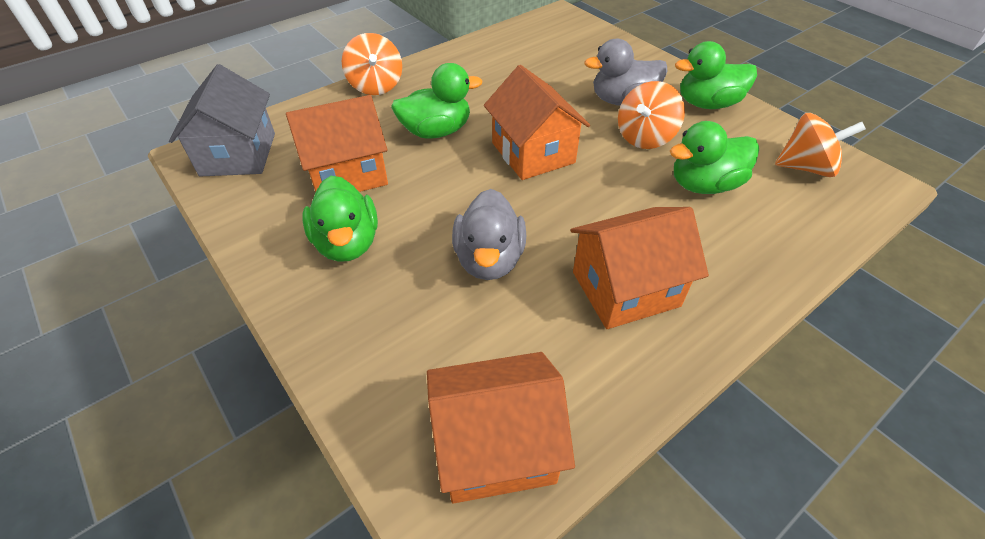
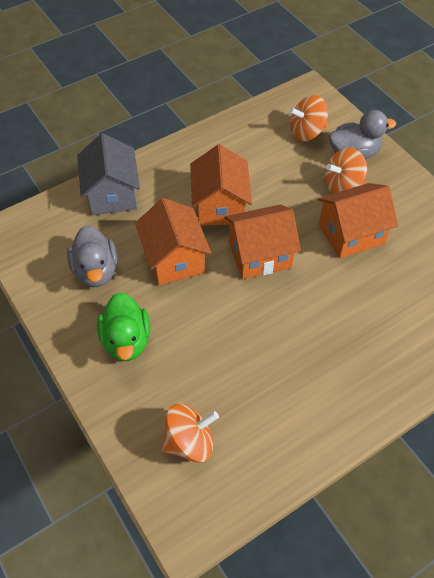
green duck: 4 -> 1

